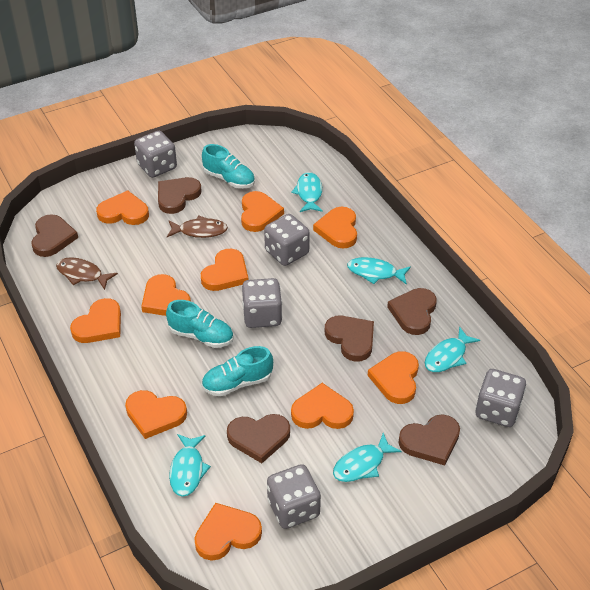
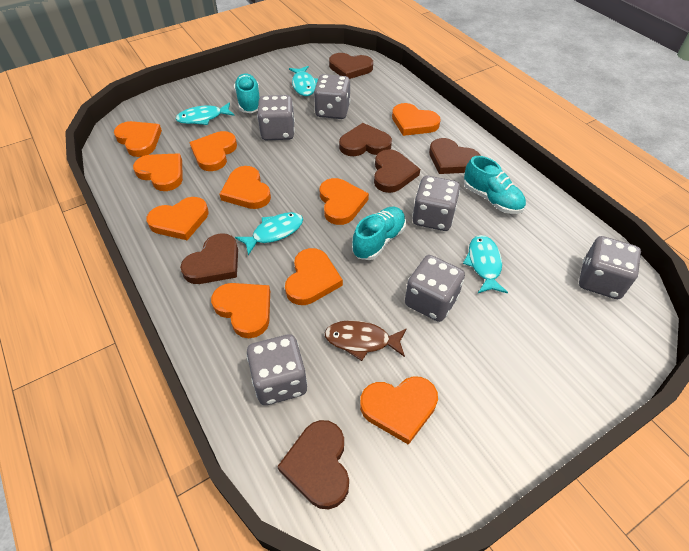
brown fish: 2 -> 1
grey dice: 5 -> 6
turquoise fish: 5 -> 4

